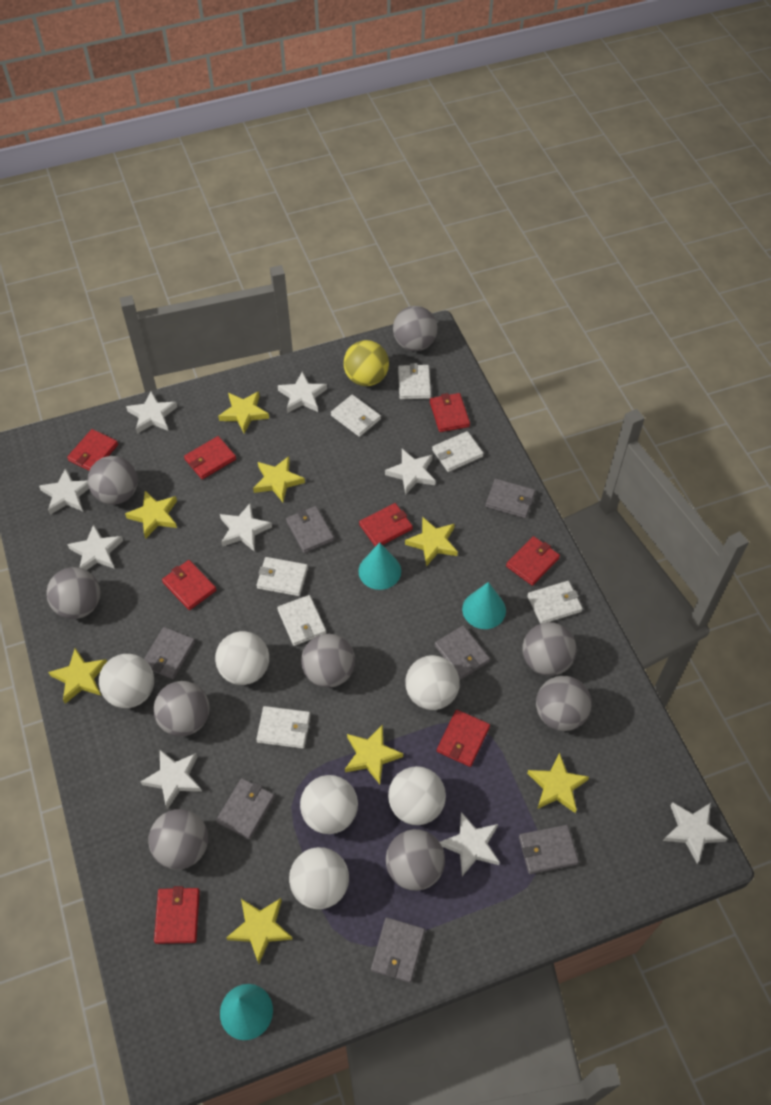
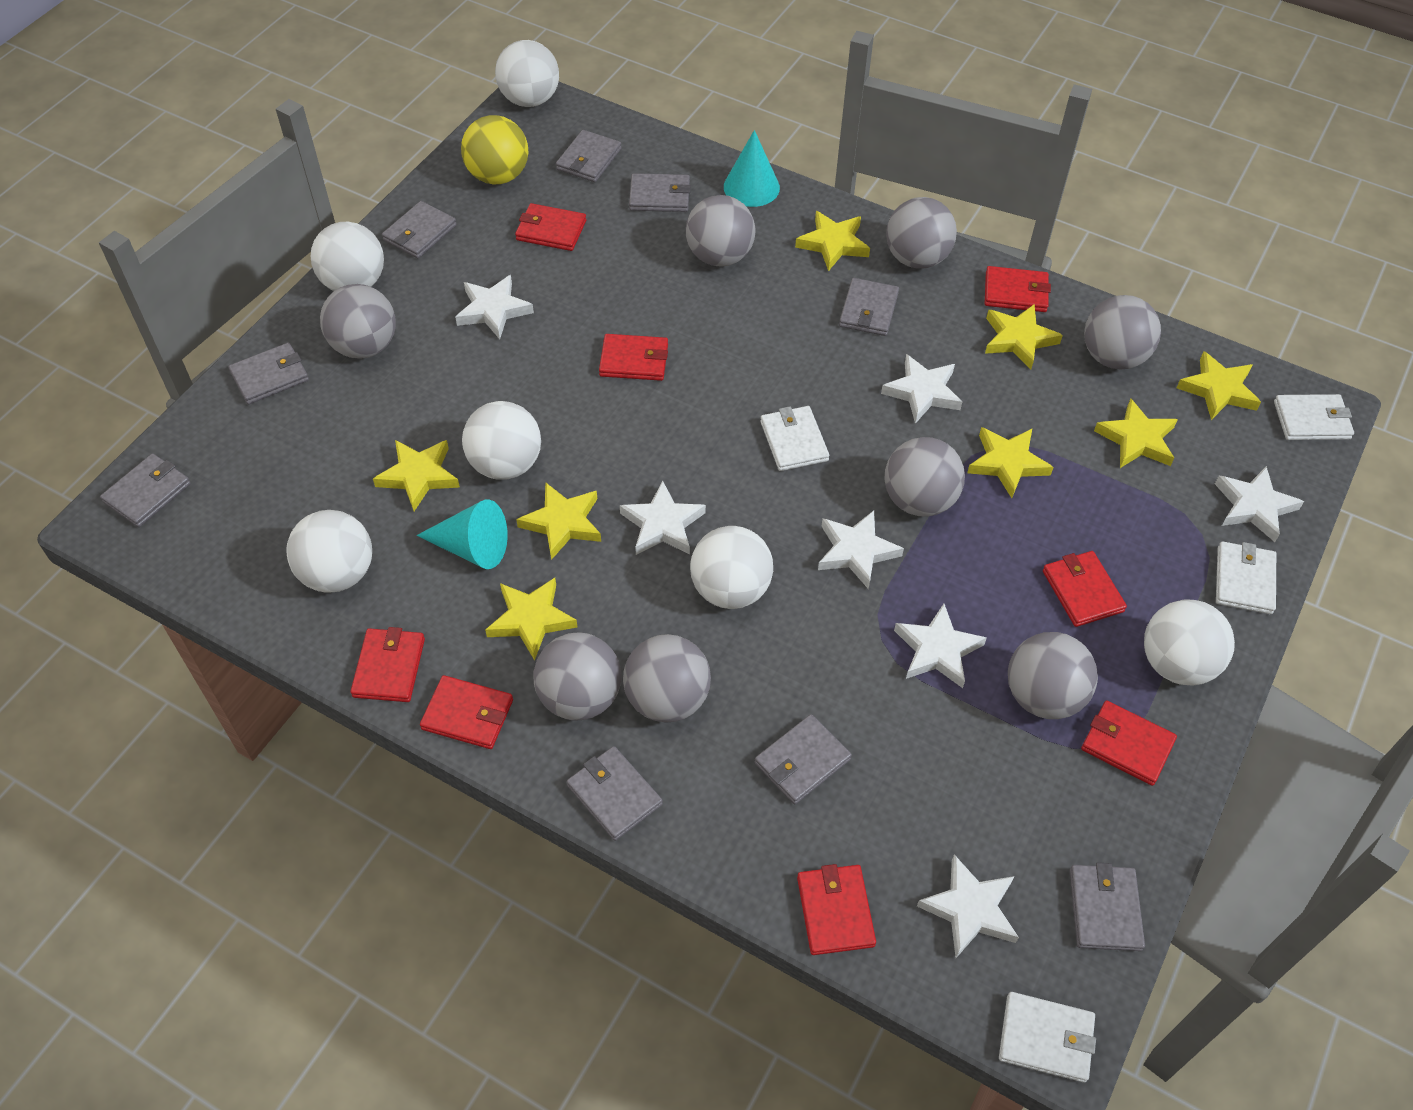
grey ball: 9 -> 8
grey wallet: 7 -> 9
turquoise cone: 3 -> 2
white star: 9 -> 7
white wallet: 7 -> 4

